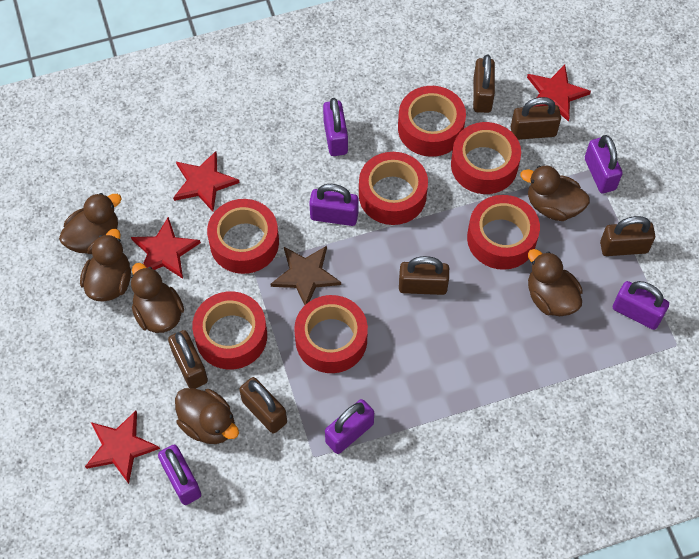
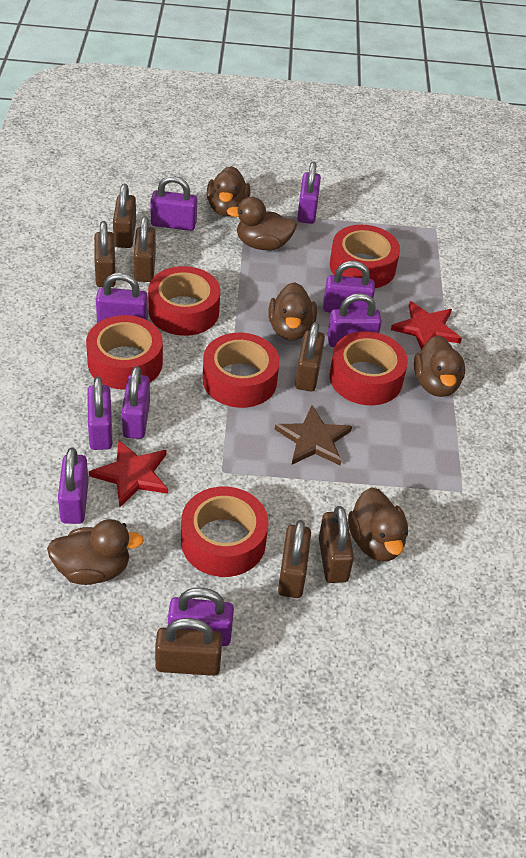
brown padlock: 6 -> 7
purple padlock: 6 -> 9
red star: 4 -> 2
red tape: 7 -> 6

